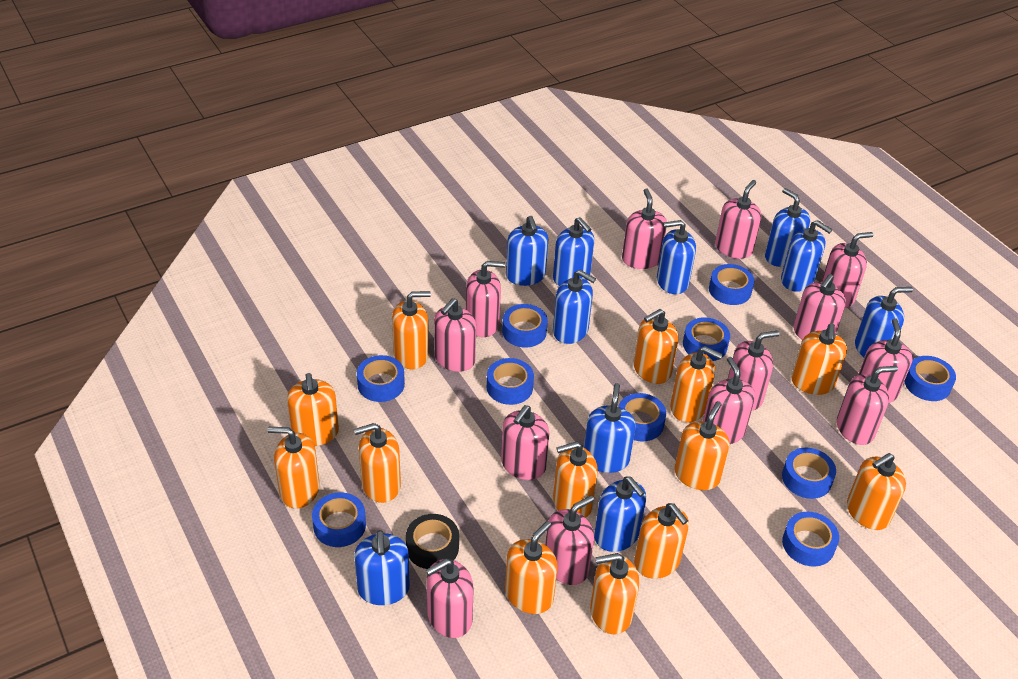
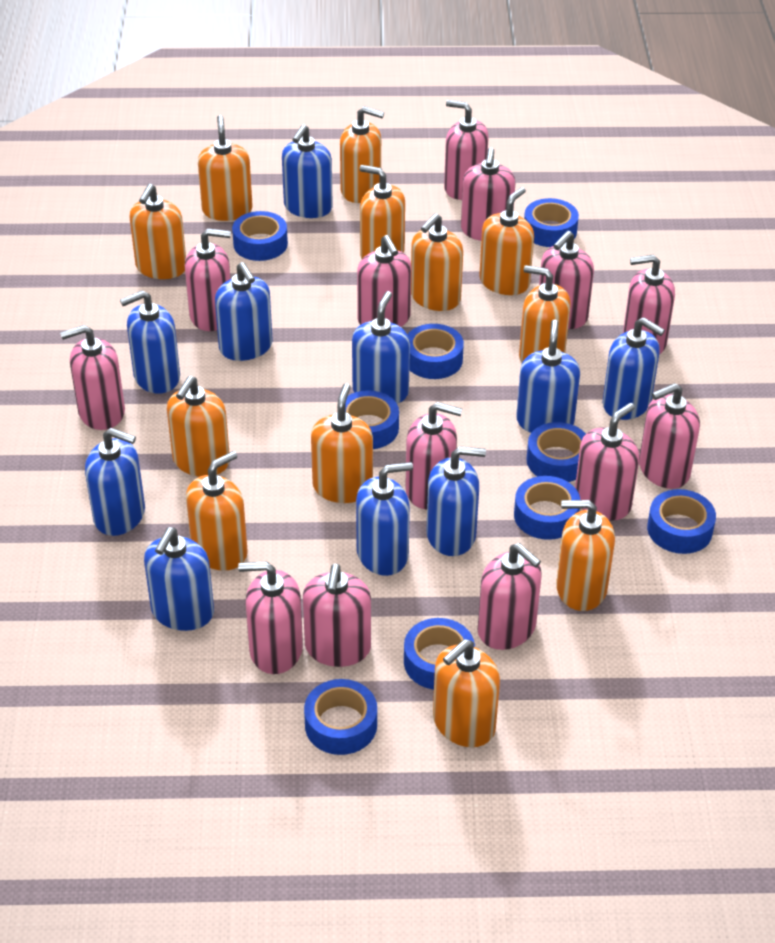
black tape: 1 -> 0
blue tape: 10 -> 9
orange soap dispenser: 13 -> 12

